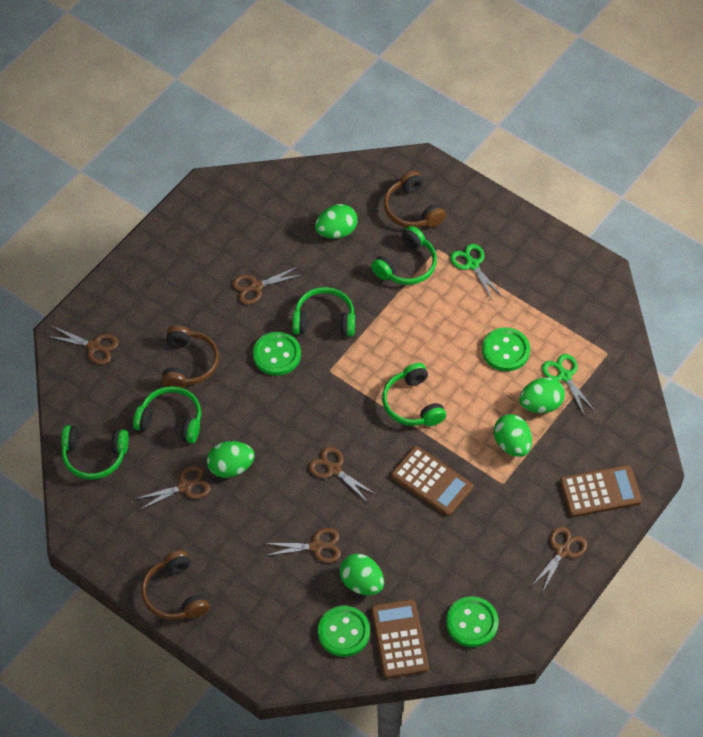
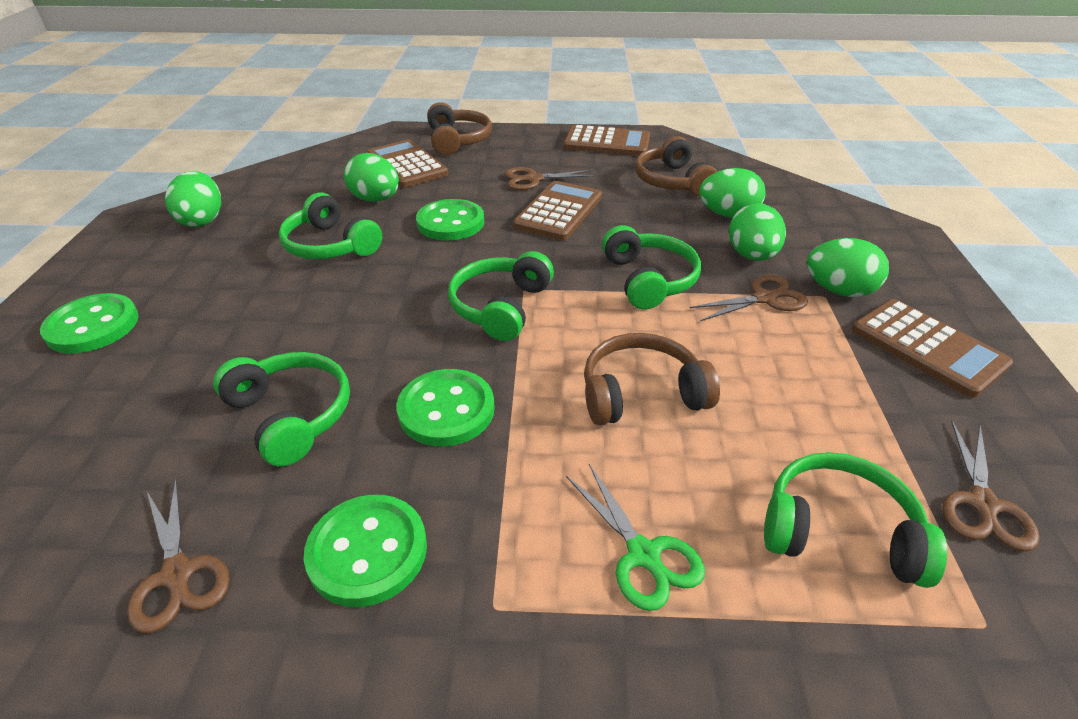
brown calculator: 3 -> 4
brown scissors: 6 -> 4
green scissors: 2 -> 1

